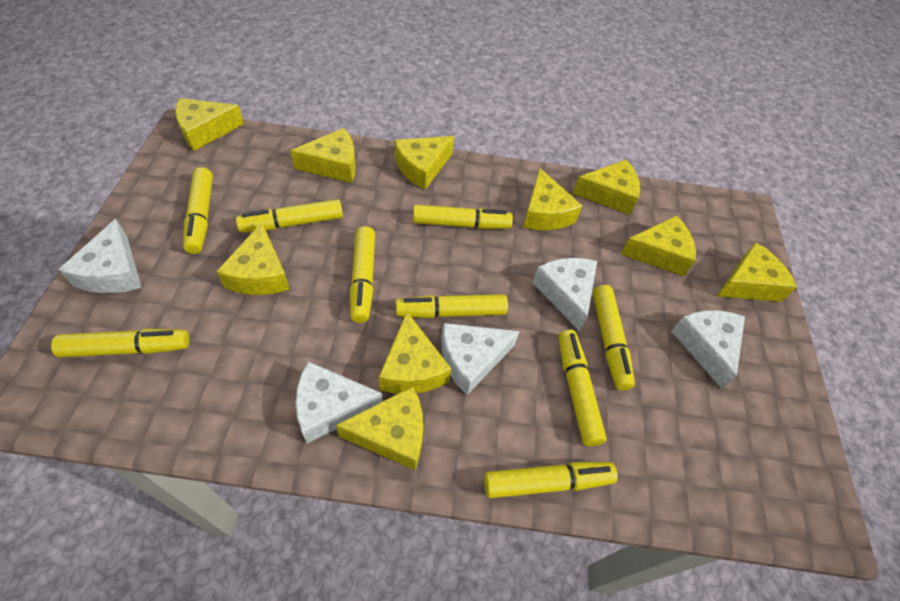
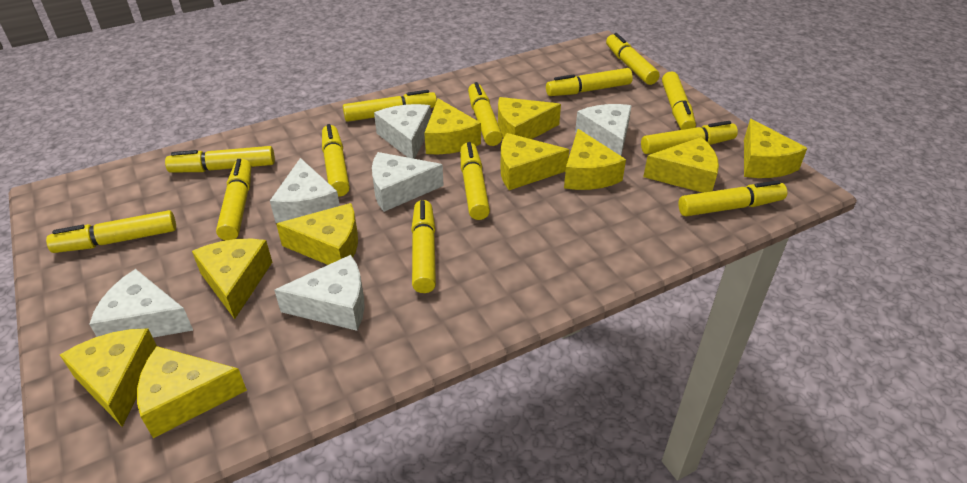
white cheese: 5 -> 6
yellow marker: 9 -> 13

